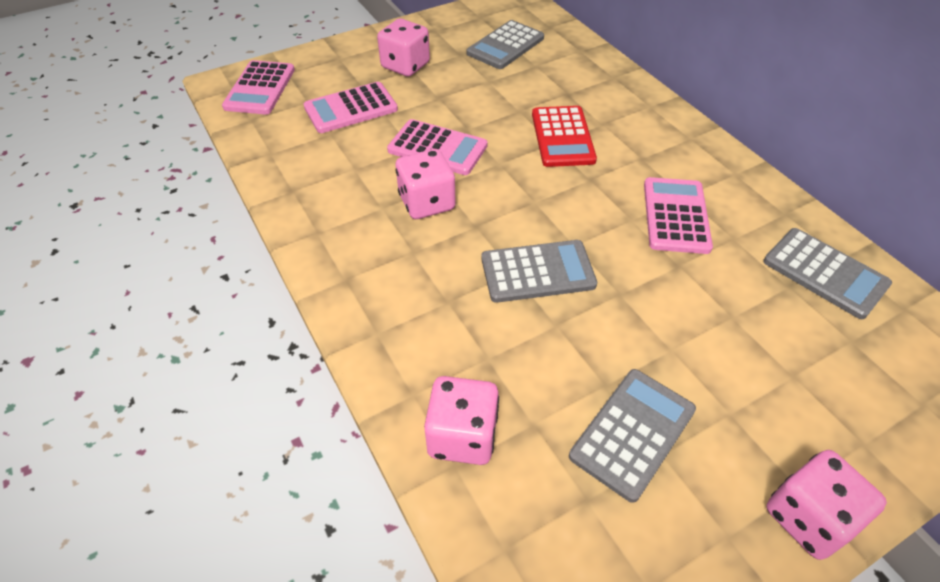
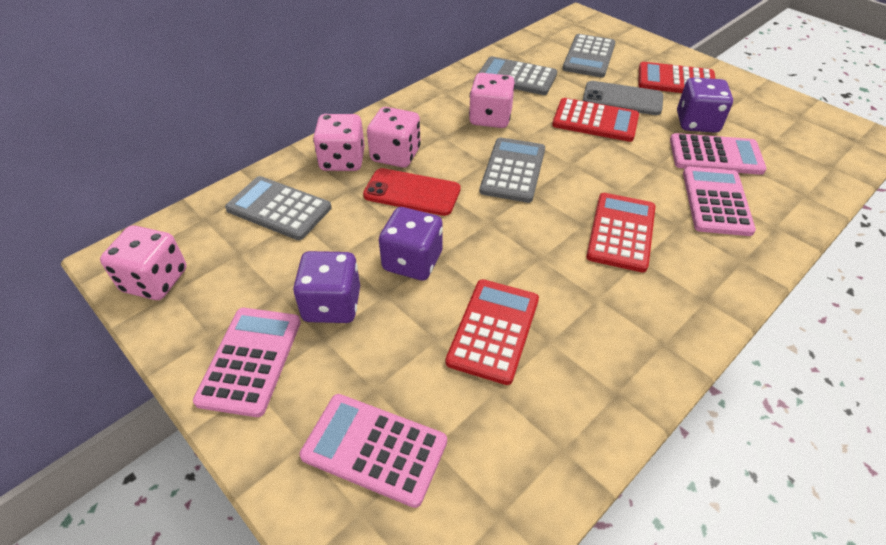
grey phone: 0 -> 1
purple dice: 0 -> 3
red calculator: 1 -> 4
red phone: 0 -> 1

